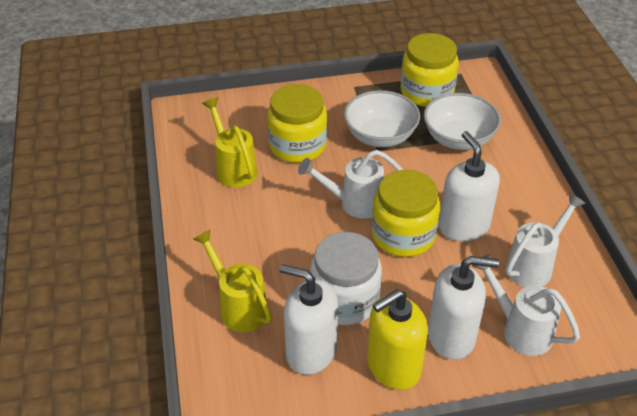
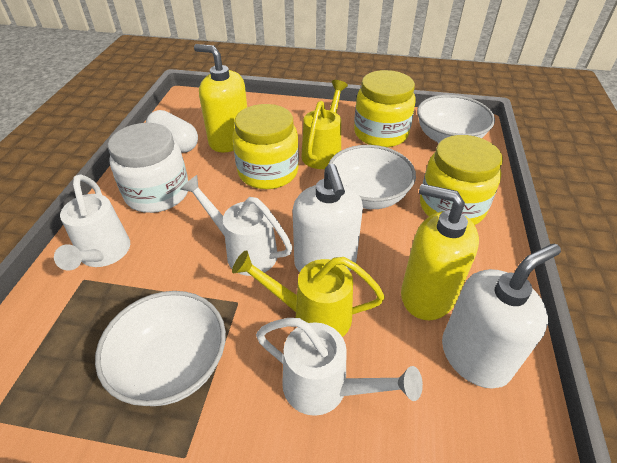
white bowl: 2 -> 3
white capsule: 0 -> 1
white soap dispenser: 3 -> 2
yellow soap dispenser: 1 -> 2

